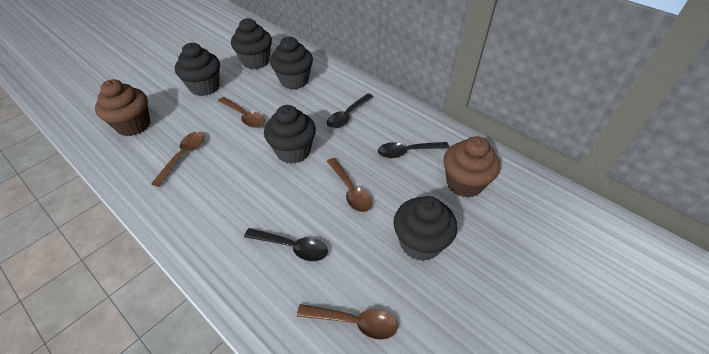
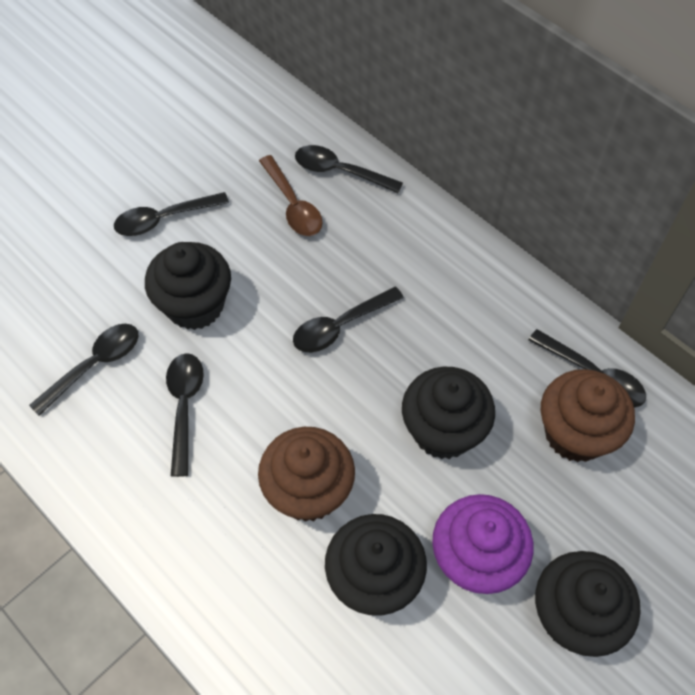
black cupcake: 5 -> 4
black spoon: 3 -> 6
brown spoon: 4 -> 1
purple cupcake: 0 -> 1

